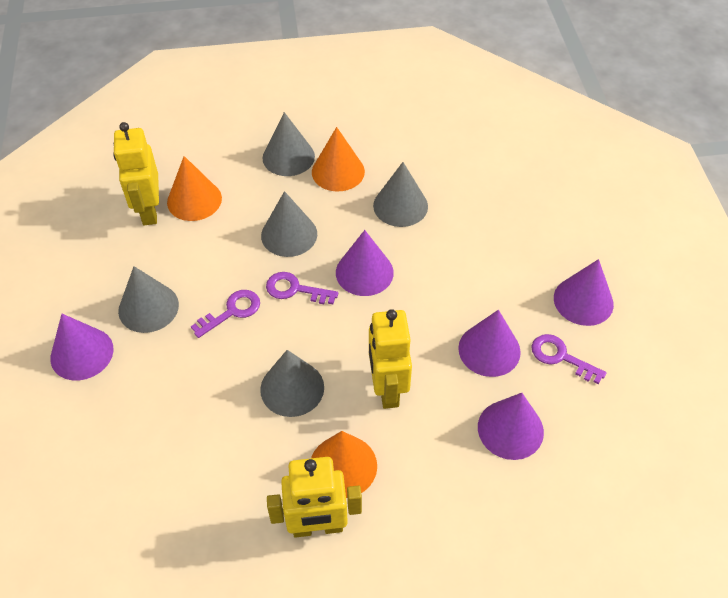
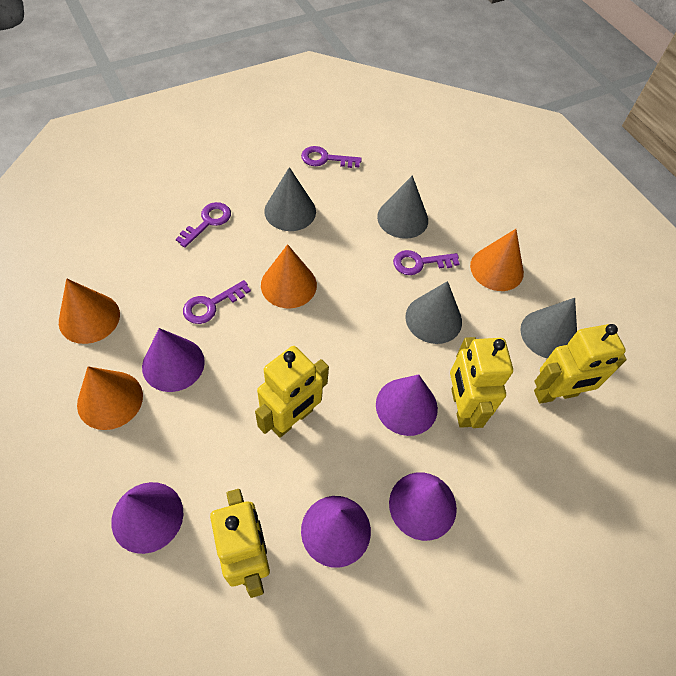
grey cone: 5 -> 4
orange cone: 3 -> 4
purple key: 3 -> 4
yellow robot: 3 -> 4

